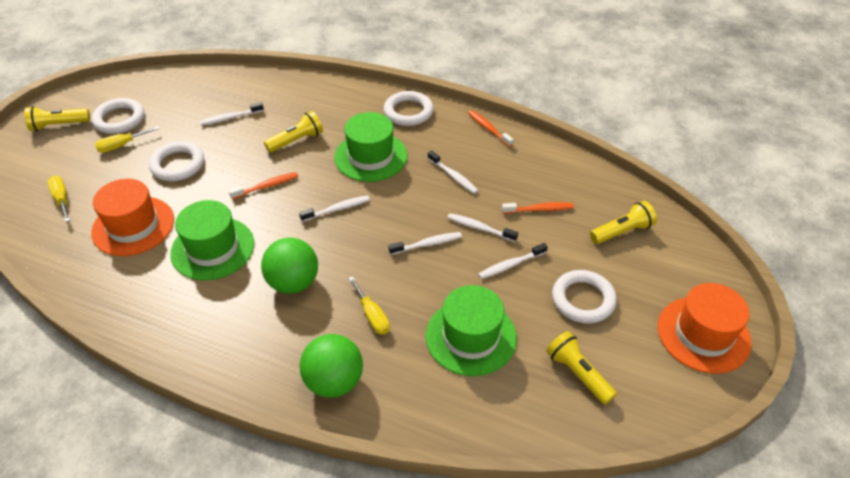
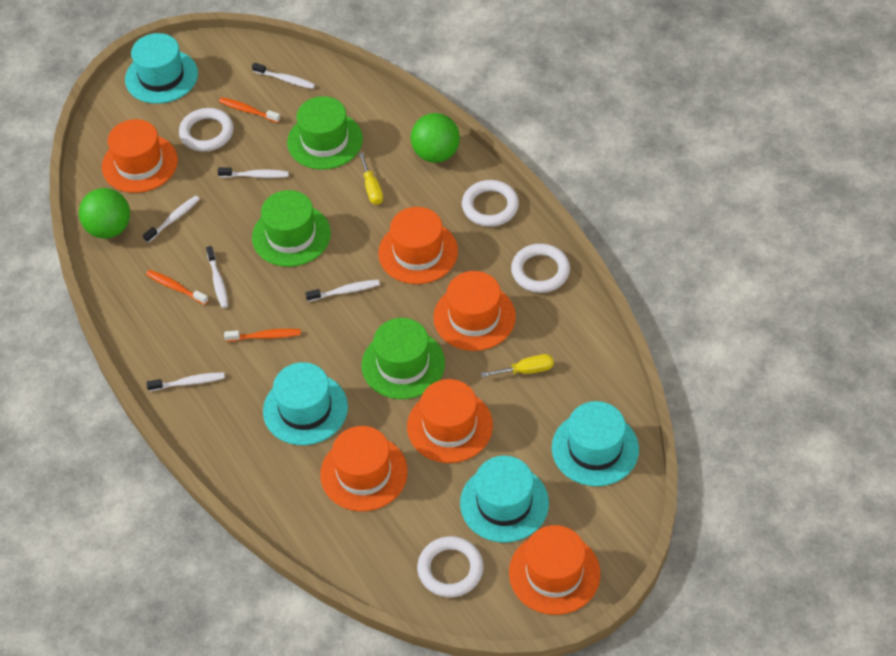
orange hat: 2 -> 6
turquoise hat: 0 -> 4
yellow flashlight: 4 -> 0
yellow screwdriver: 3 -> 2

